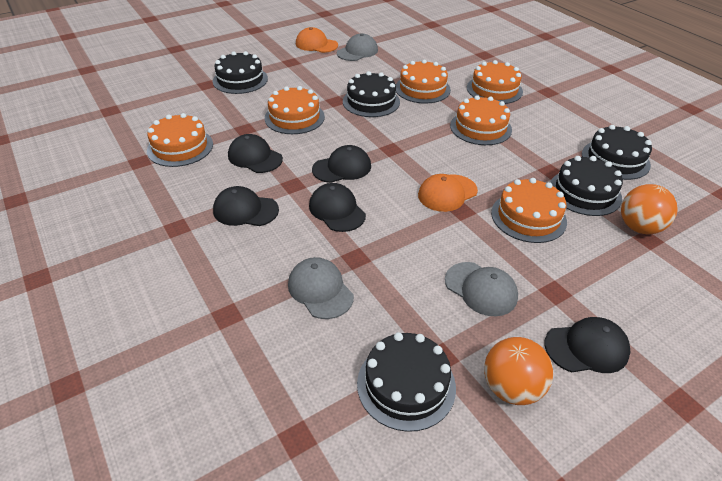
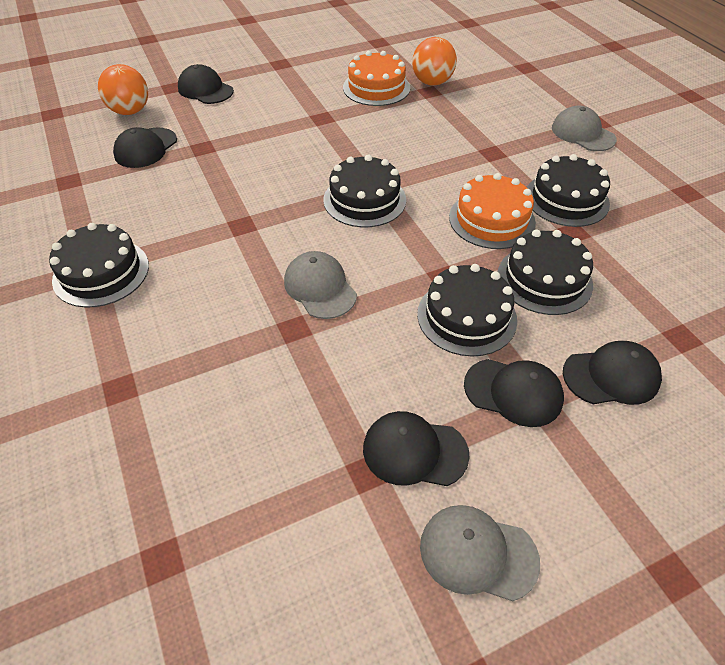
orange cake: 6 -> 2
orange cap: 2 -> 0

